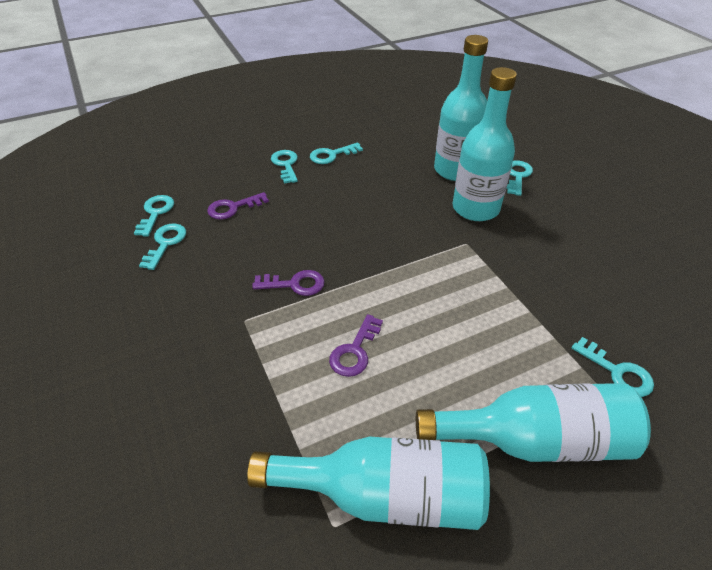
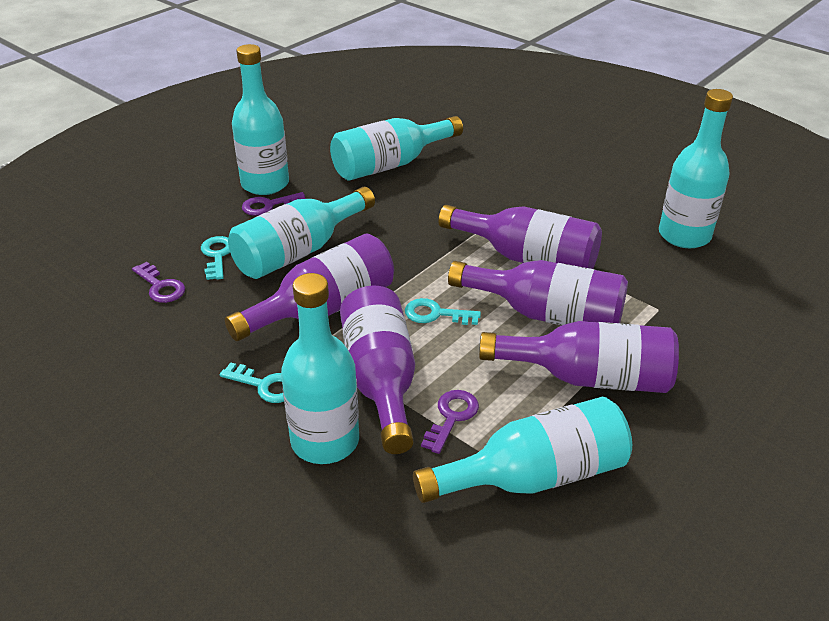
purple bottle: 0 -> 5
turquoise bottle: 4 -> 6
turquoise key: 6 -> 3

